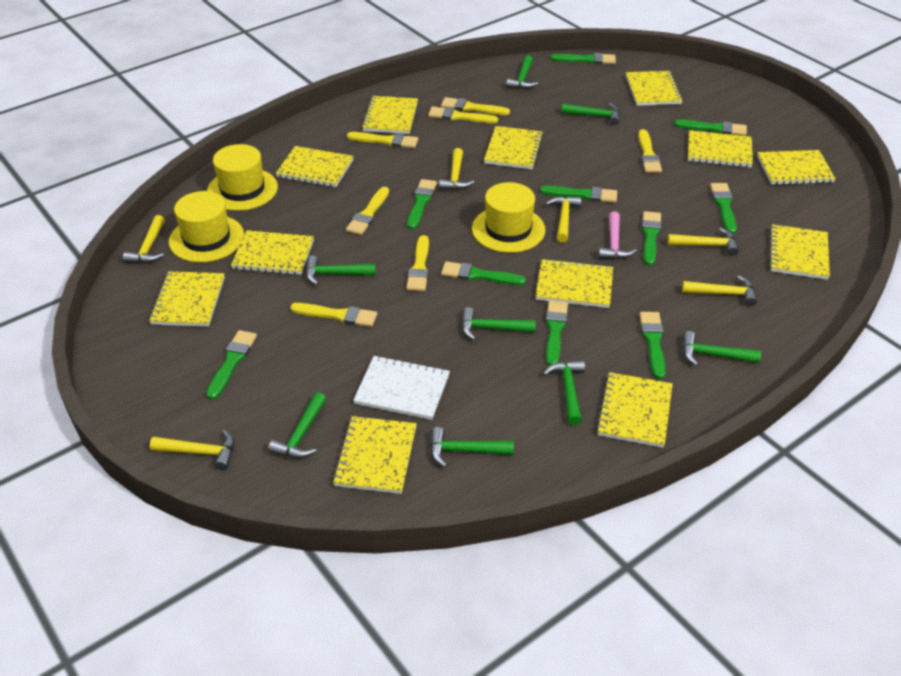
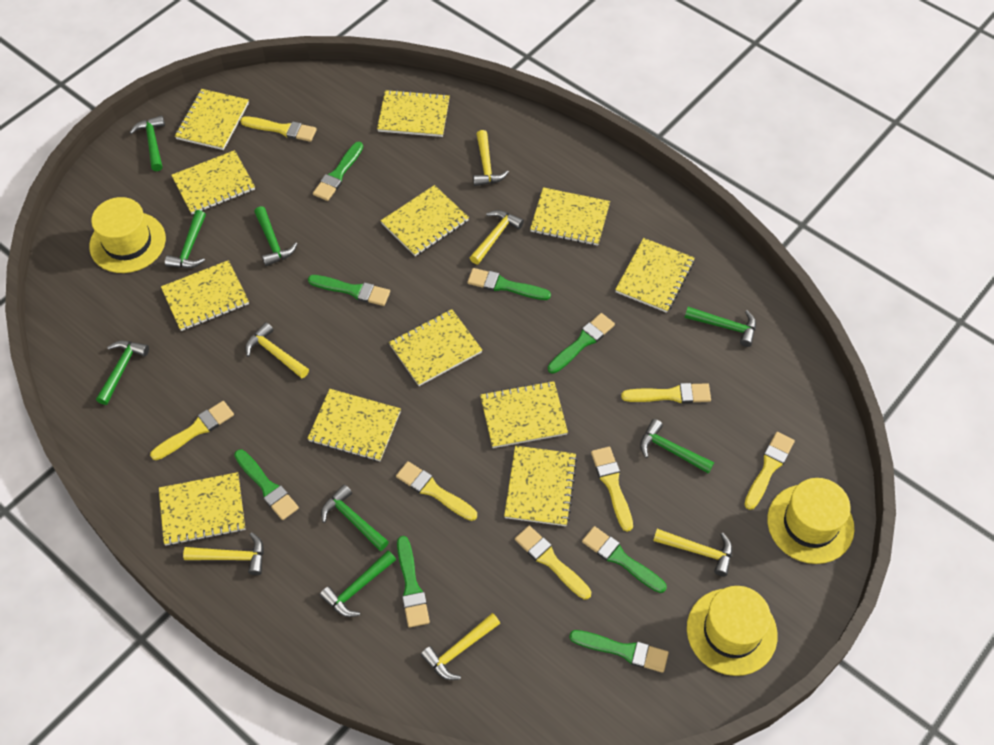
green brush: 10 -> 8
pink hammer: 1 -> 0
white notebook: 1 -> 0

